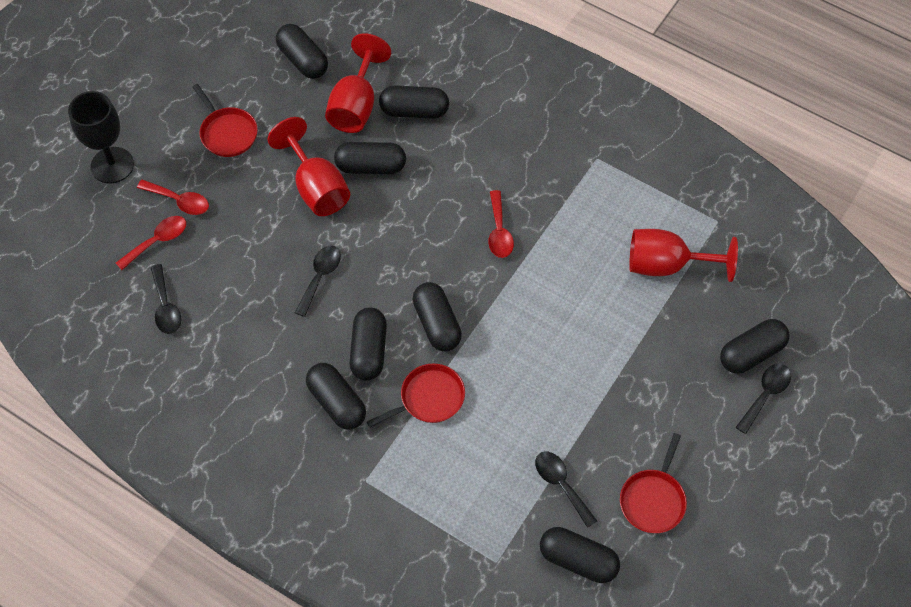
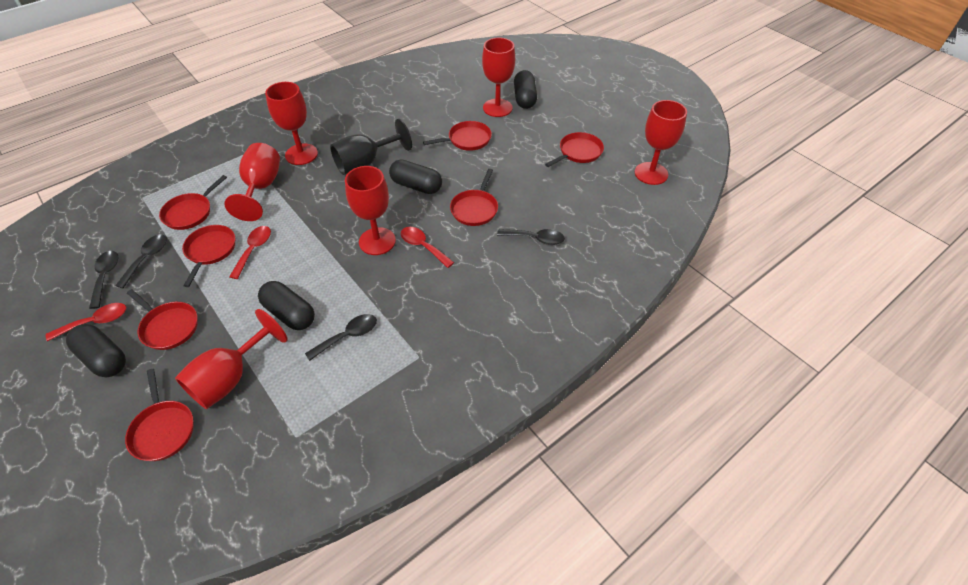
black capsule: 8 -> 4
red goblet: 3 -> 6
red pan: 3 -> 7

